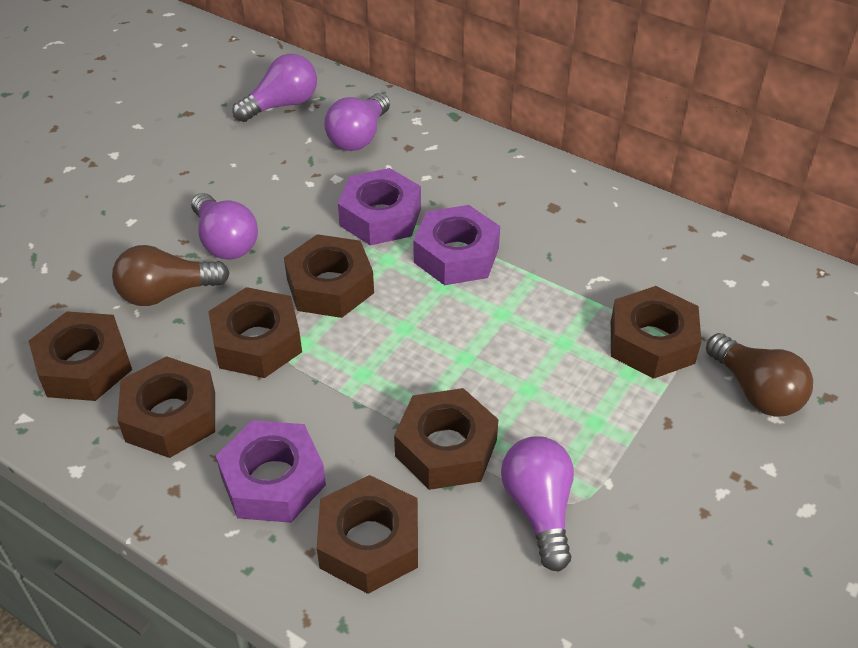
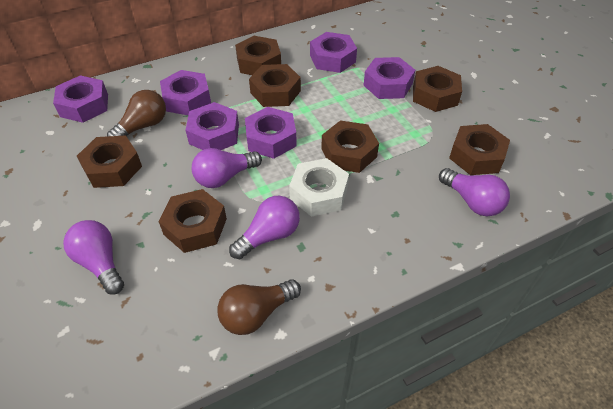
purple nut: 3 -> 6
white nut: 0 -> 1

